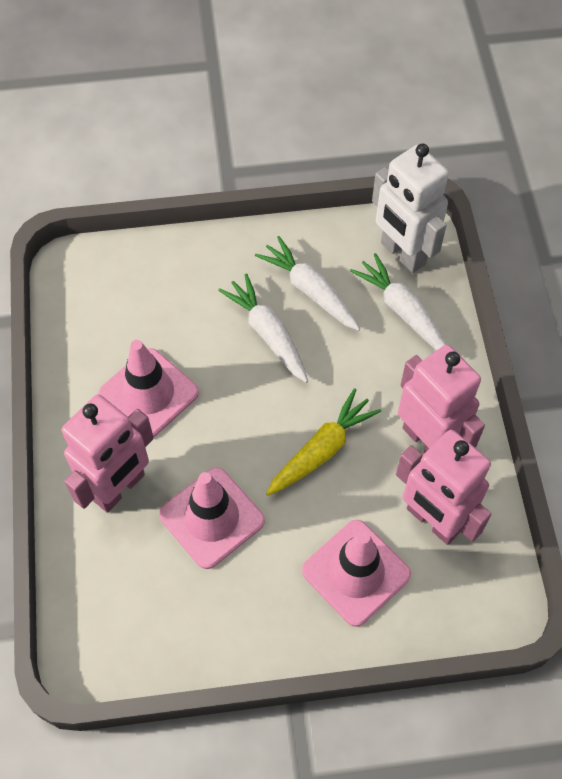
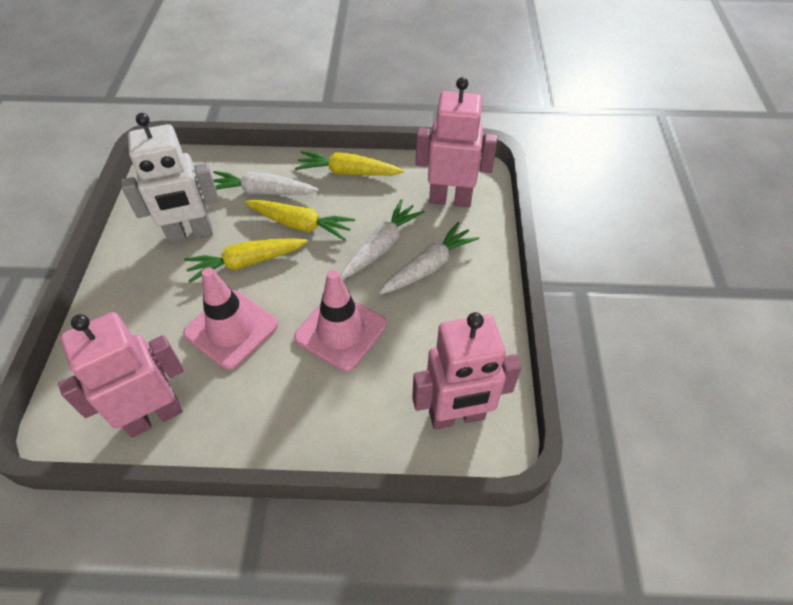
pink traffic cone: 3 -> 2
yellow carrot: 1 -> 3

